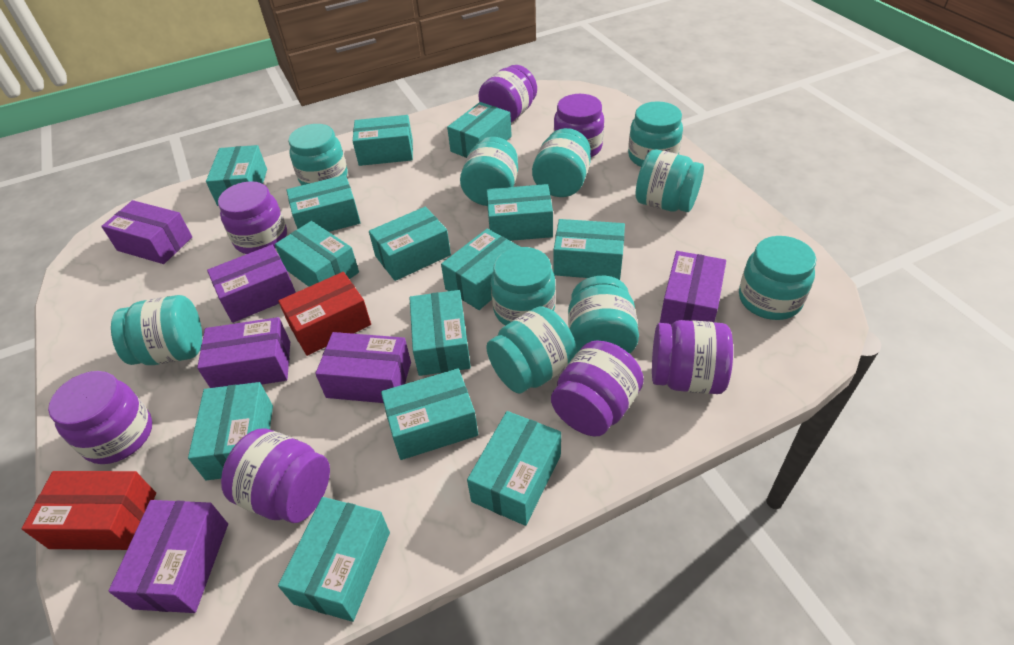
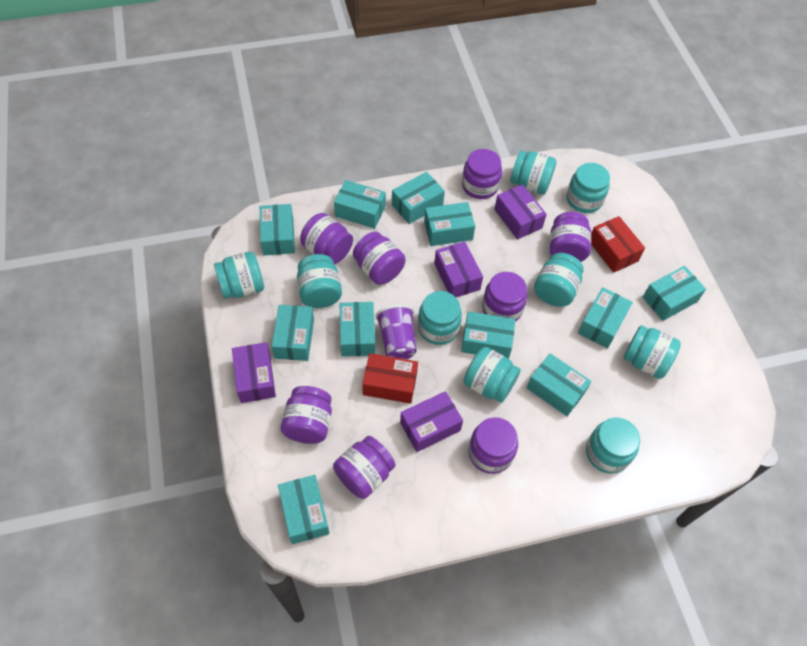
purple box: 6 -> 4
purple cup: 0 -> 1
purple jar: 7 -> 8
turquoise box: 14 -> 11
turquoise jar: 10 -> 9

